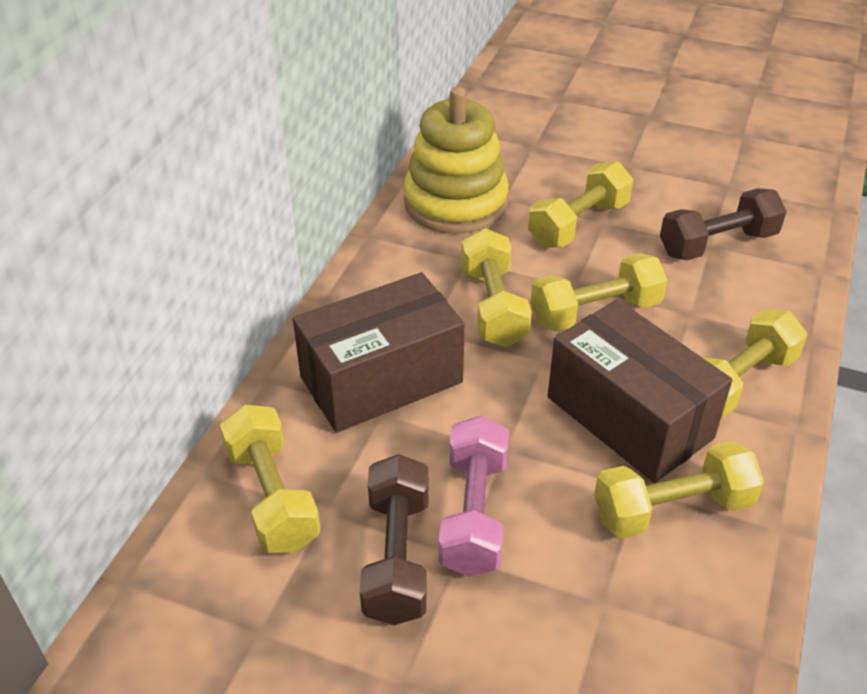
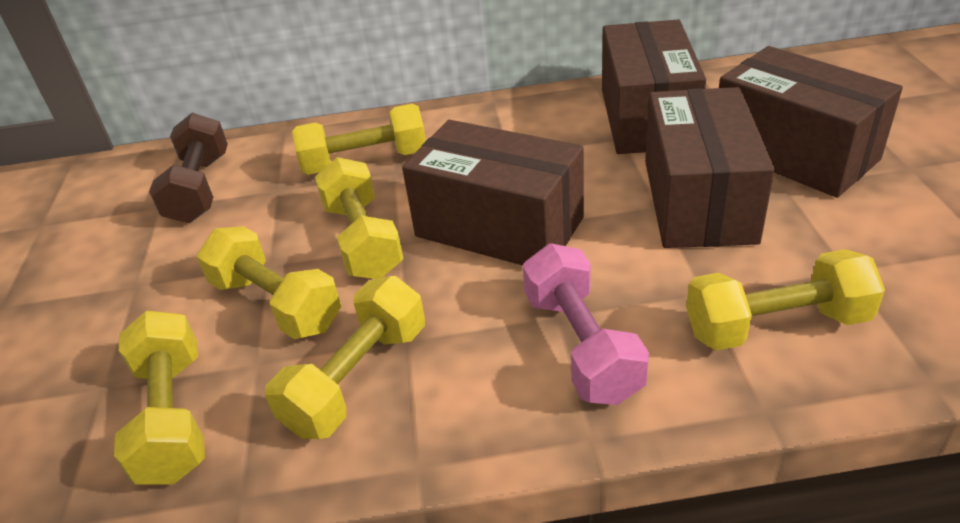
brown box: 2 -> 4
brown dumbbell: 2 -> 1
yellow stacking toy: 1 -> 0

